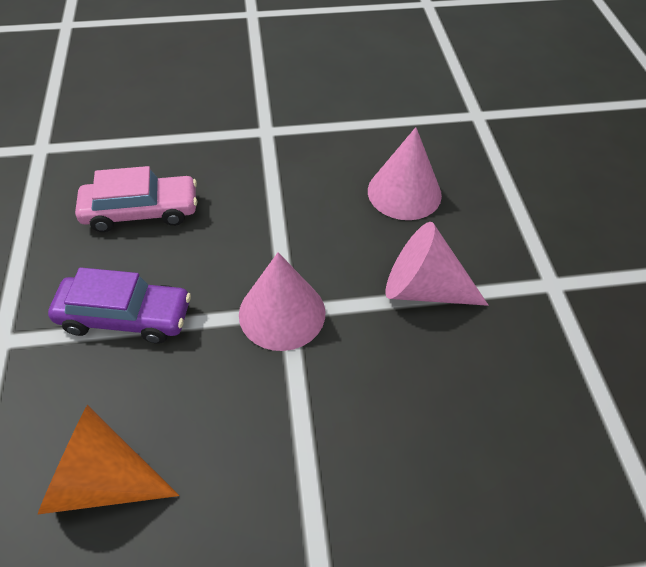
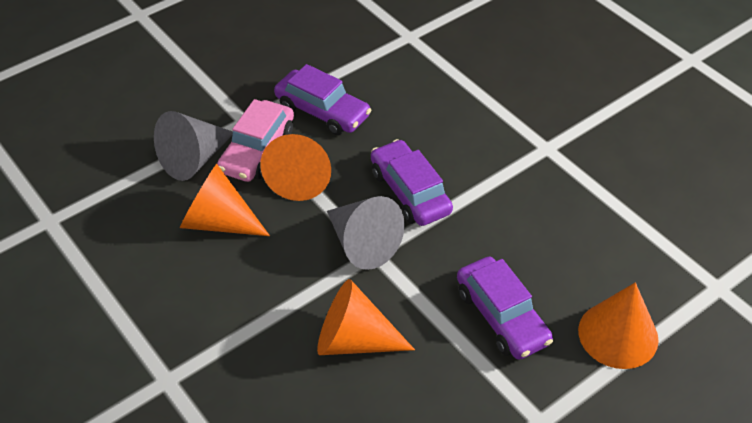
grey cone: 0 -> 2
orange cone: 1 -> 4
pink cone: 3 -> 0
purple car: 1 -> 3

